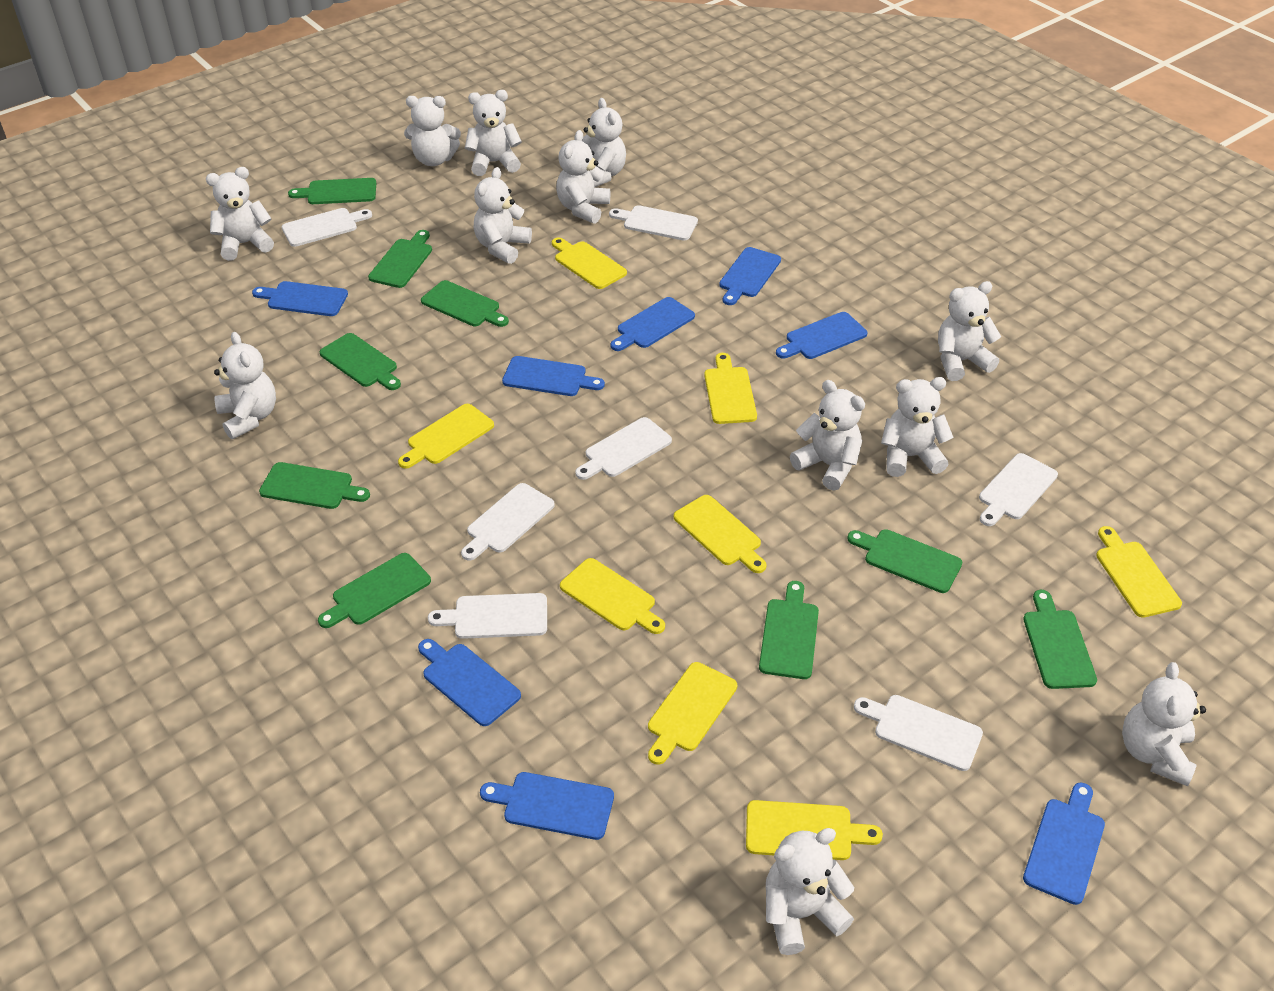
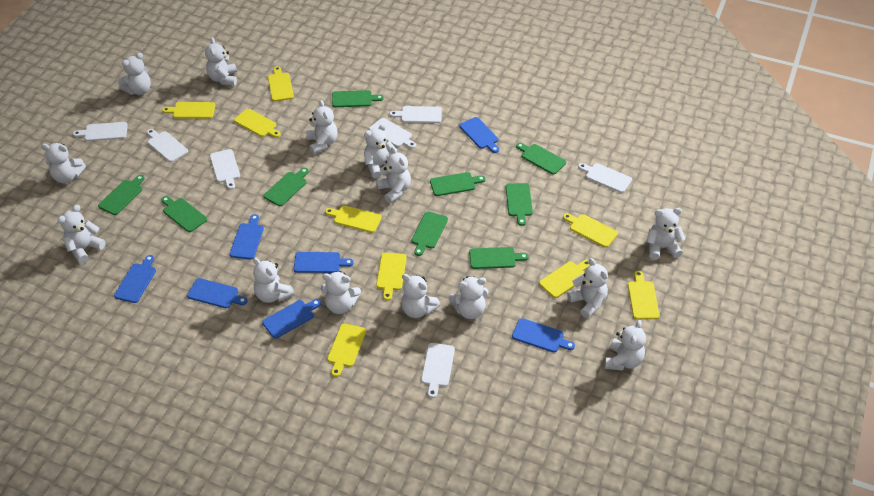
blue cutting board: 8 -> 7
white teddy bear: 12 -> 14
yellow cutting board: 8 -> 9

